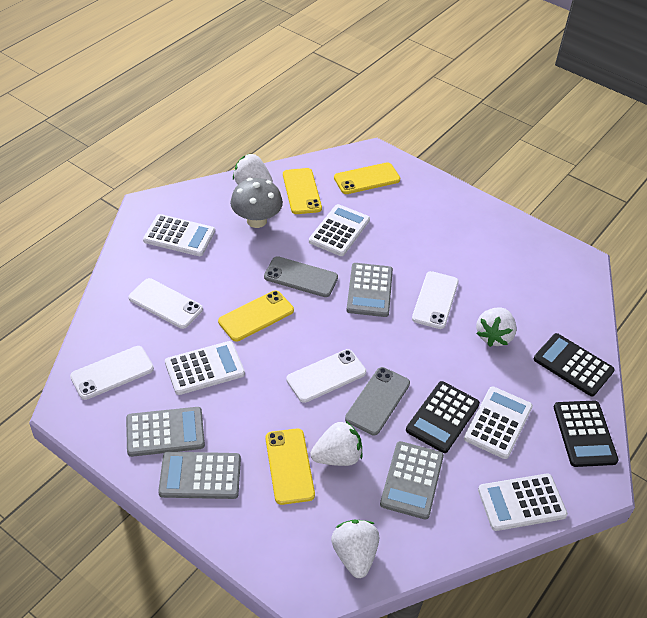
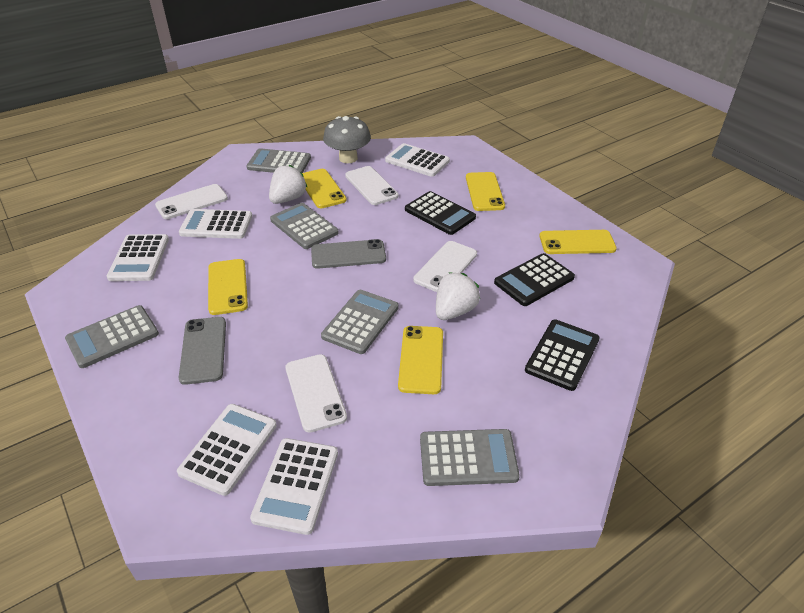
grey calculator: 4 -> 5
white strawberry: 4 -> 2
yellow phone: 4 -> 5

